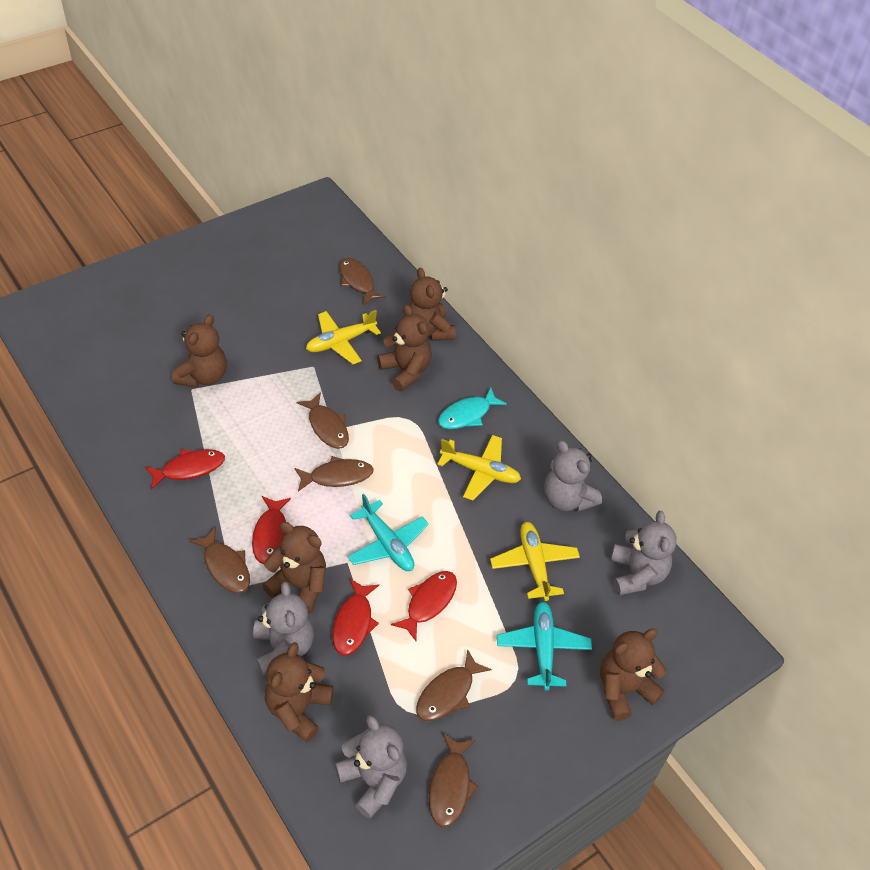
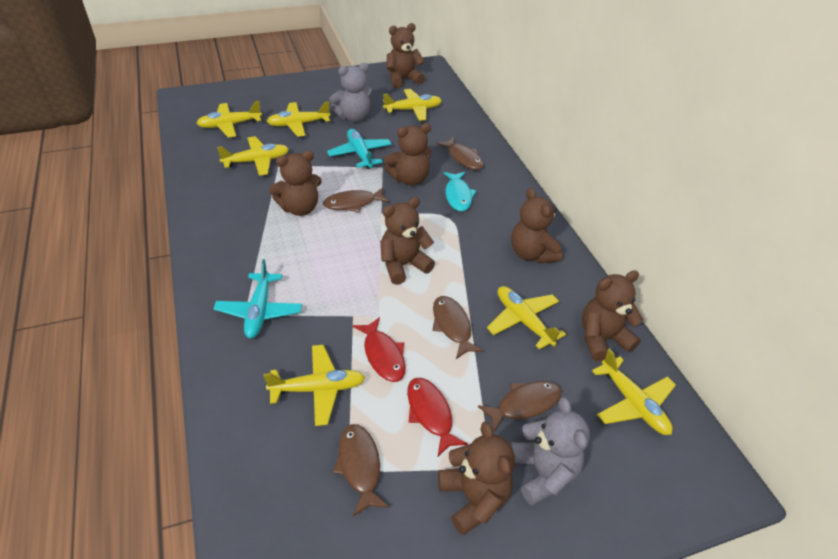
brown fish: 6 -> 5
brown teddy bear: 6 -> 7
grey teddy bear: 4 -> 2
red fish: 4 -> 2
yellow plane: 3 -> 7

